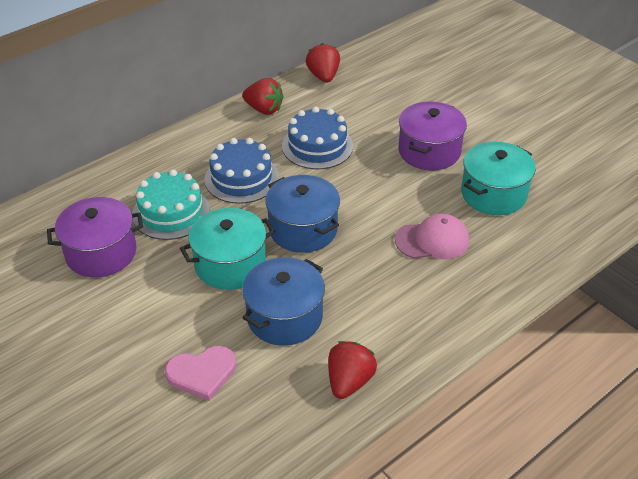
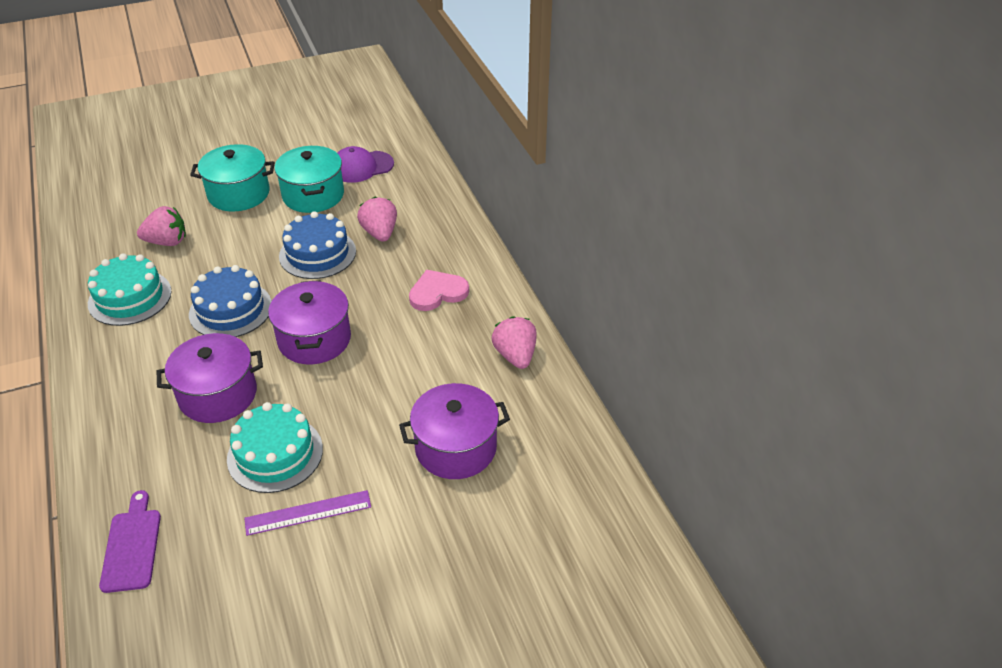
blue pot: 2 -> 0
pink cap: 1 -> 0
pink strawberry: 0 -> 3
purple cap: 0 -> 1
purple cutting board: 0 -> 1
purple pot: 2 -> 3
purple ruler: 0 -> 1
red strawberry: 3 -> 0
turquoise cake: 1 -> 2

